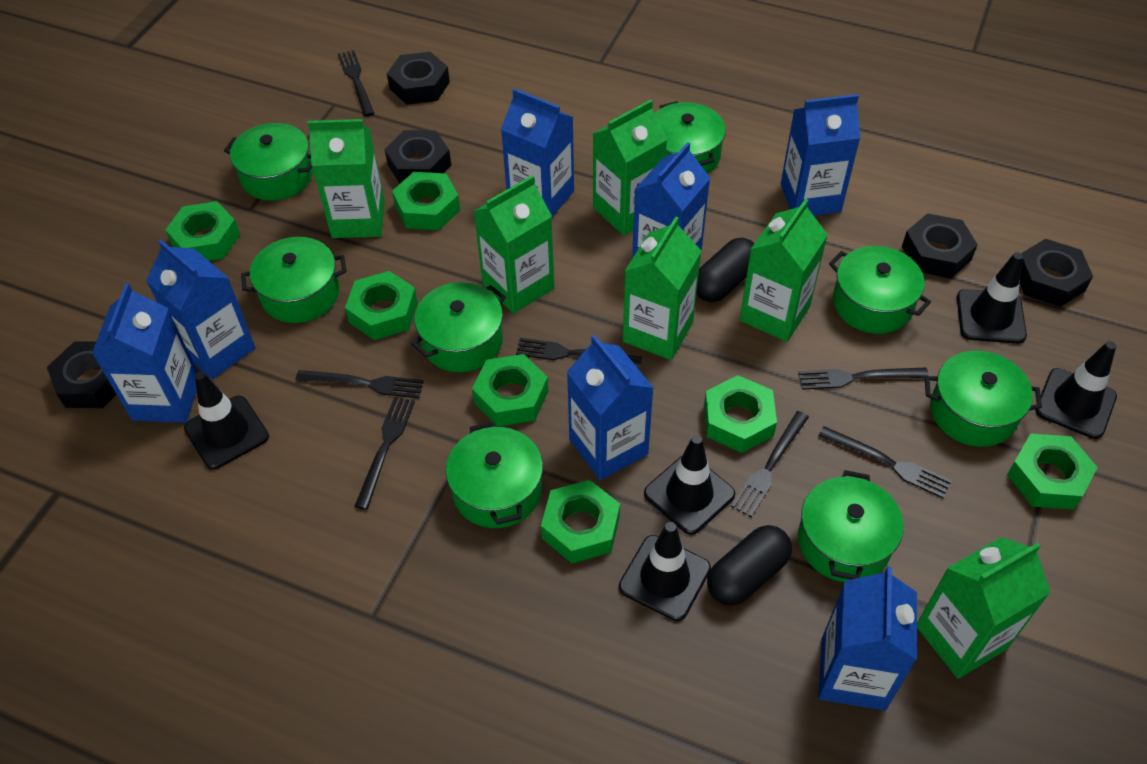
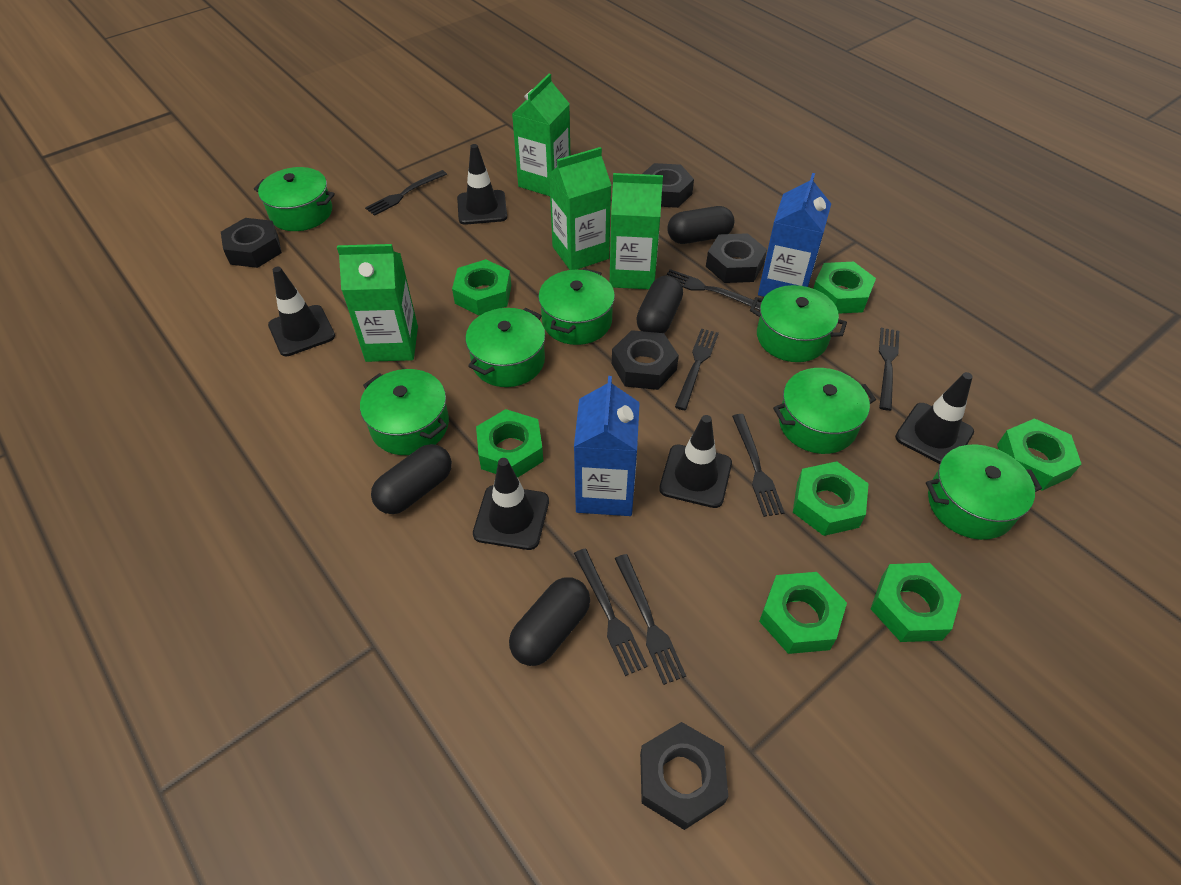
black capsule: 2 -> 4
blue carton: 7 -> 2
green carton: 6 -> 4
green pot: 8 -> 7

